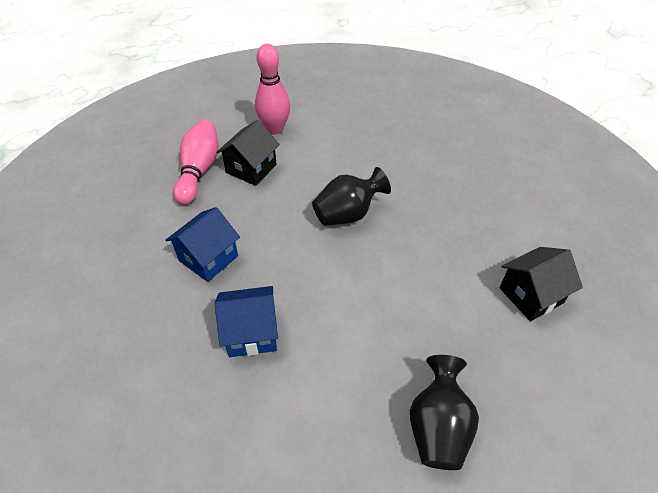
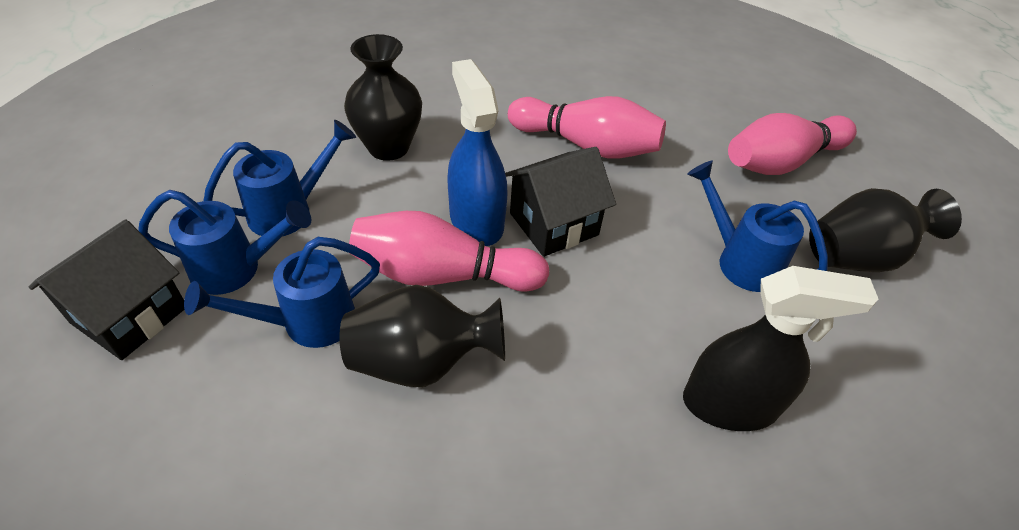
black spray bottle: 0 -> 1
black vase: 2 -> 3
blue house: 2 -> 0
blue spray bottle: 0 -> 1
blue watering can: 0 -> 4
pink bowling pin: 2 -> 3

